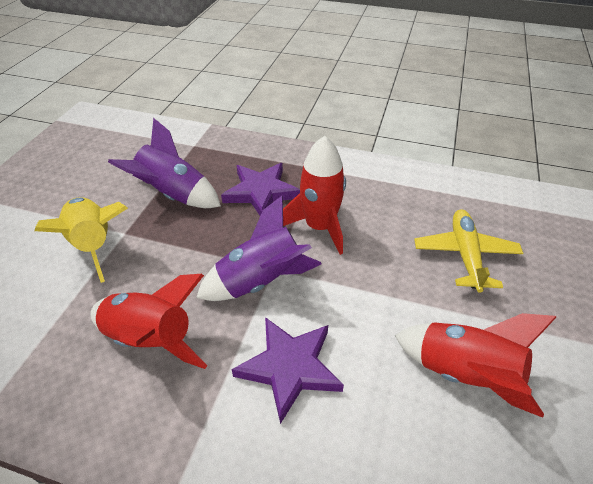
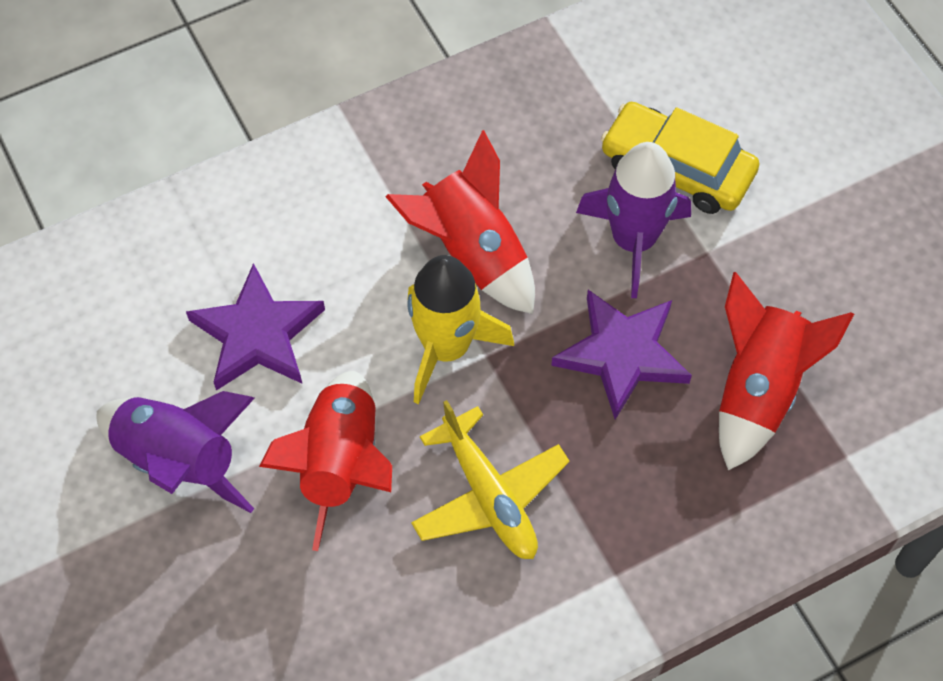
yellow car: 0 -> 1

